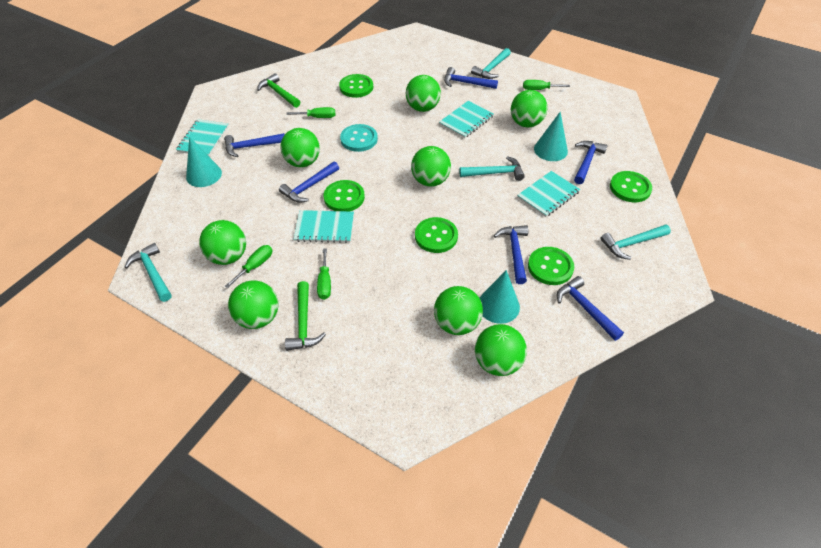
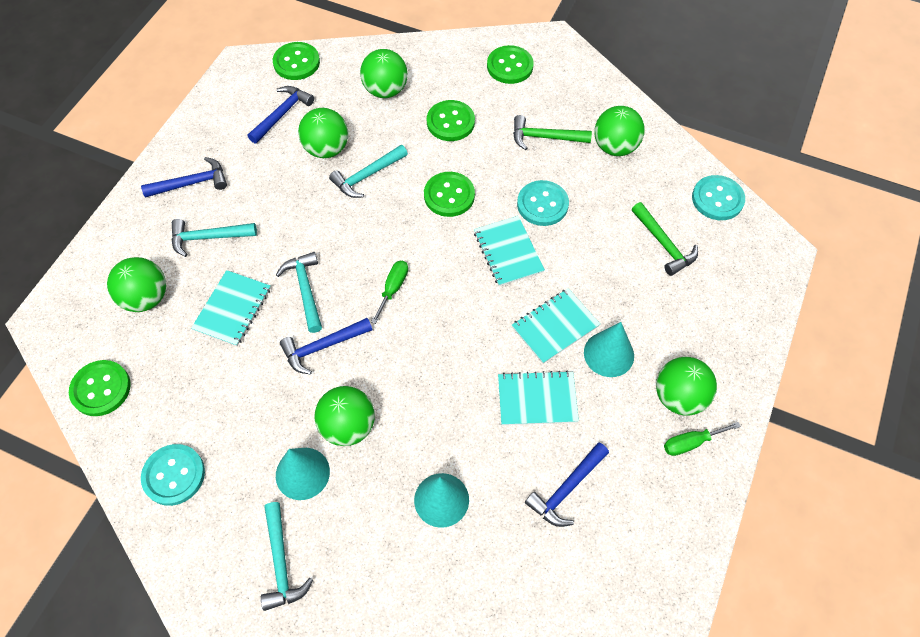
blue hammer: 6 -> 4
green ball: 8 -> 6
green screwdriver: 4 -> 2
turquoise button: 1 -> 3

